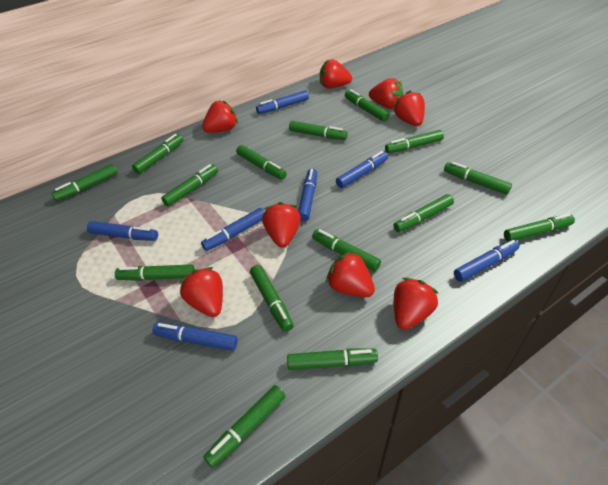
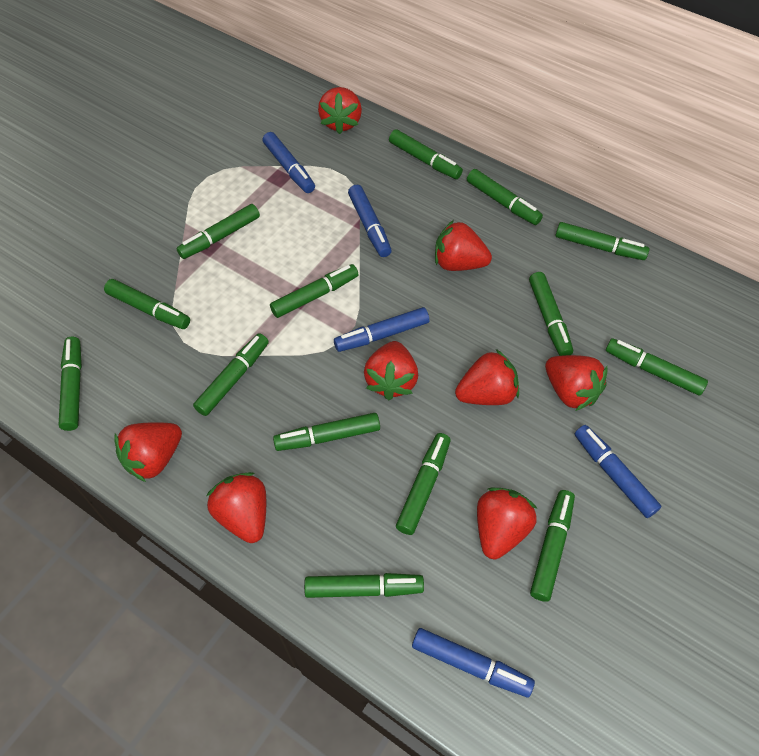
blue marker: 7 -> 5
green marker: 15 -> 14

